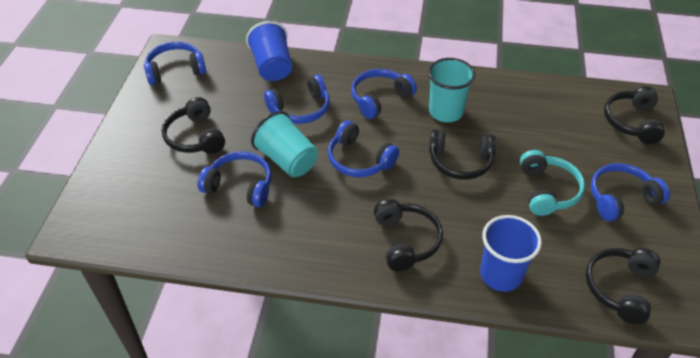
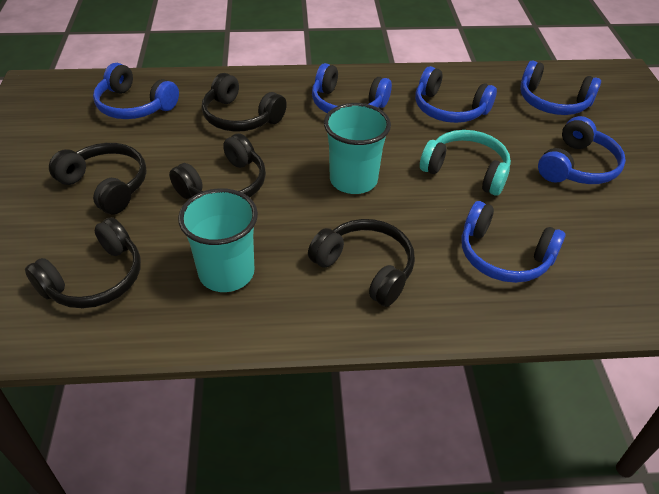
blue cup: 2 -> 0

